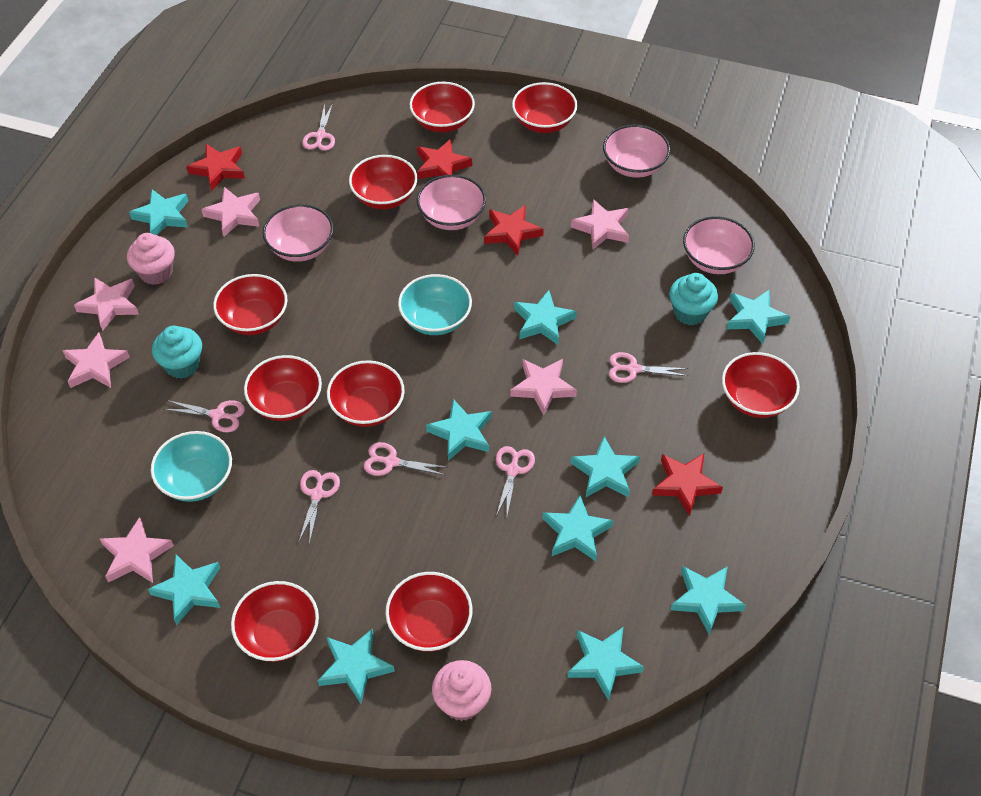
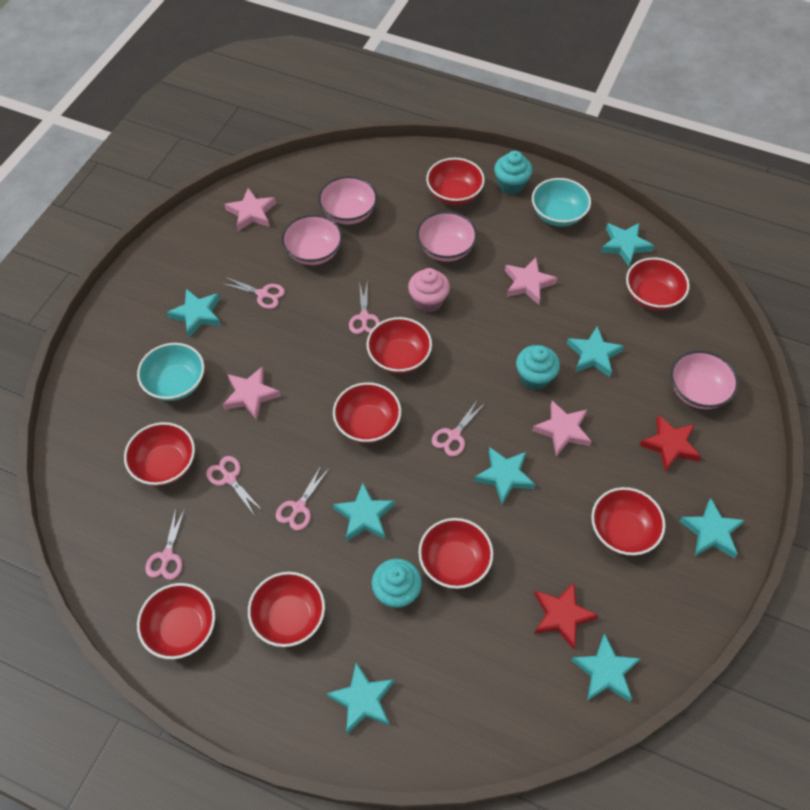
pink cupcake: 2 -> 1
pink star: 6 -> 4
red star: 4 -> 2
turquoise cupcake: 2 -> 3
turquoise star: 10 -> 8

